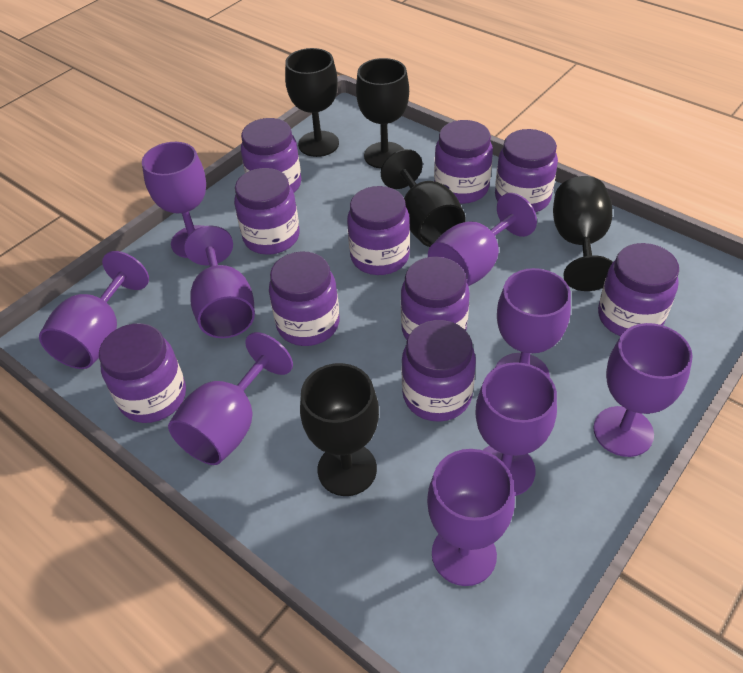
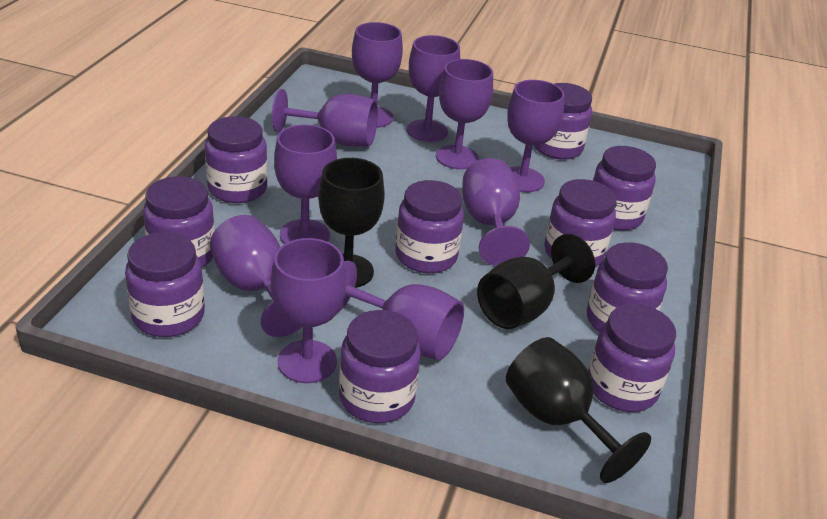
black goblet: 5 -> 3
purple goblet: 9 -> 10

